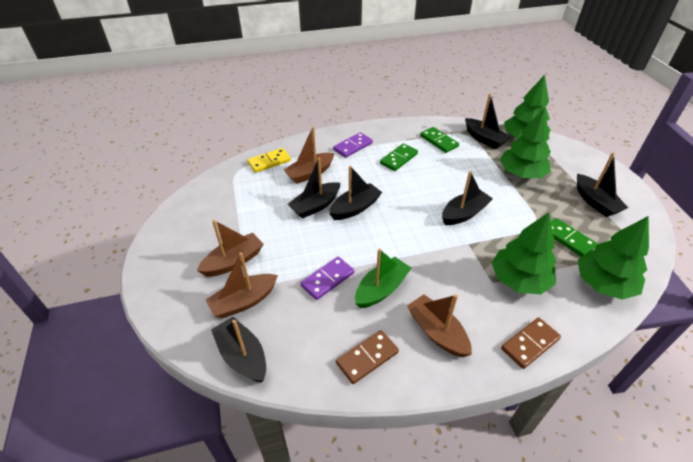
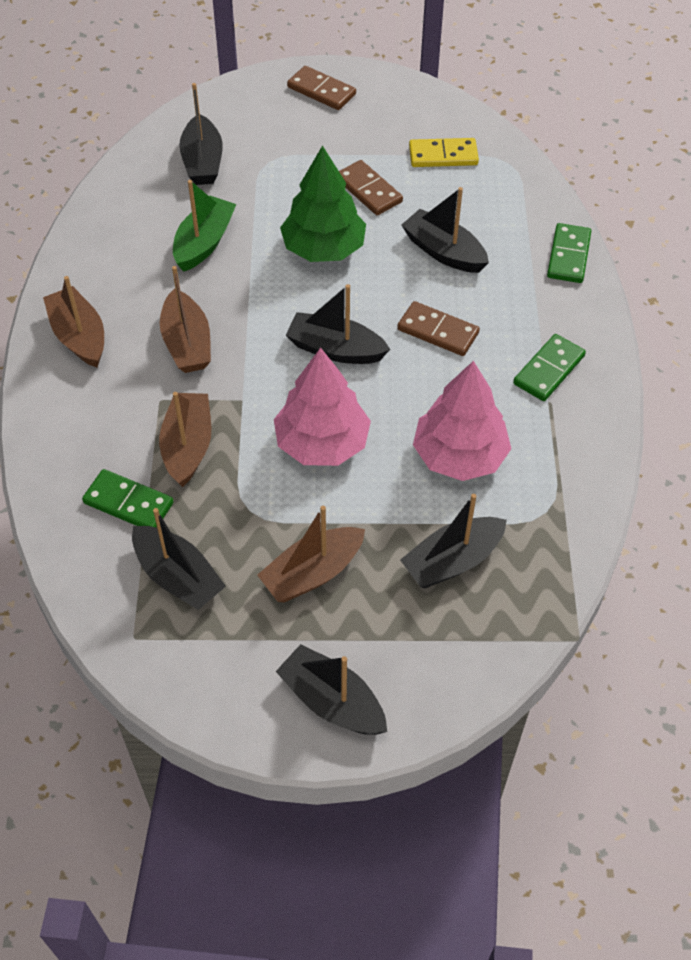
brown domino: 2 -> 3
green tree: 4 -> 1
pink tree: 0 -> 2
purple domino: 2 -> 0

